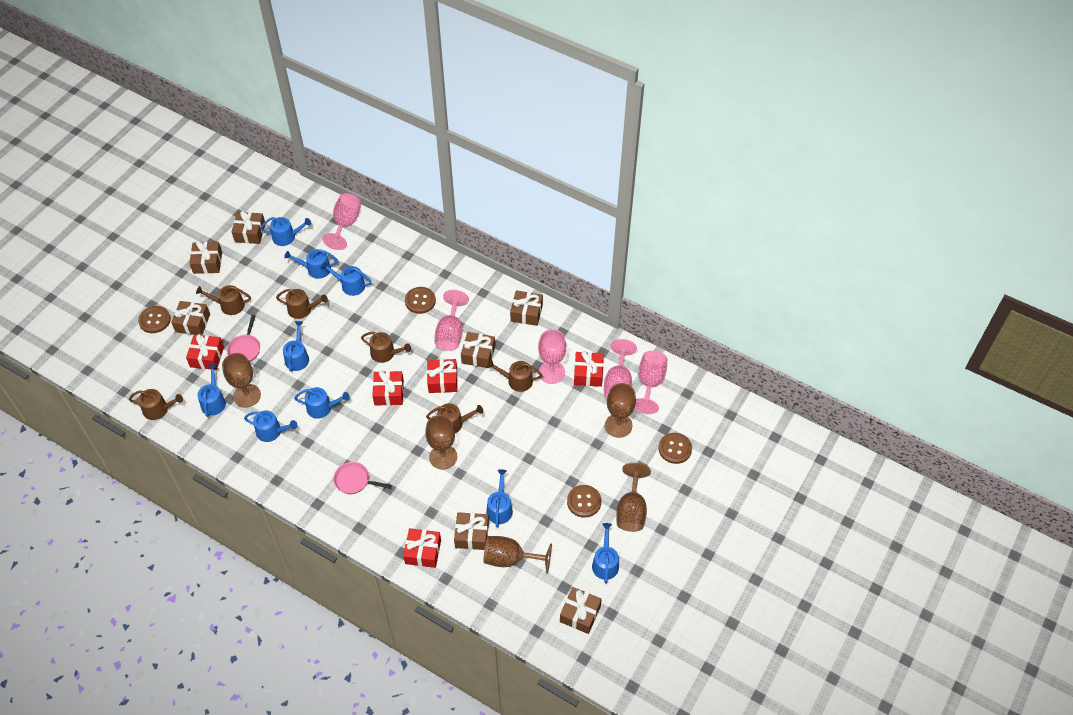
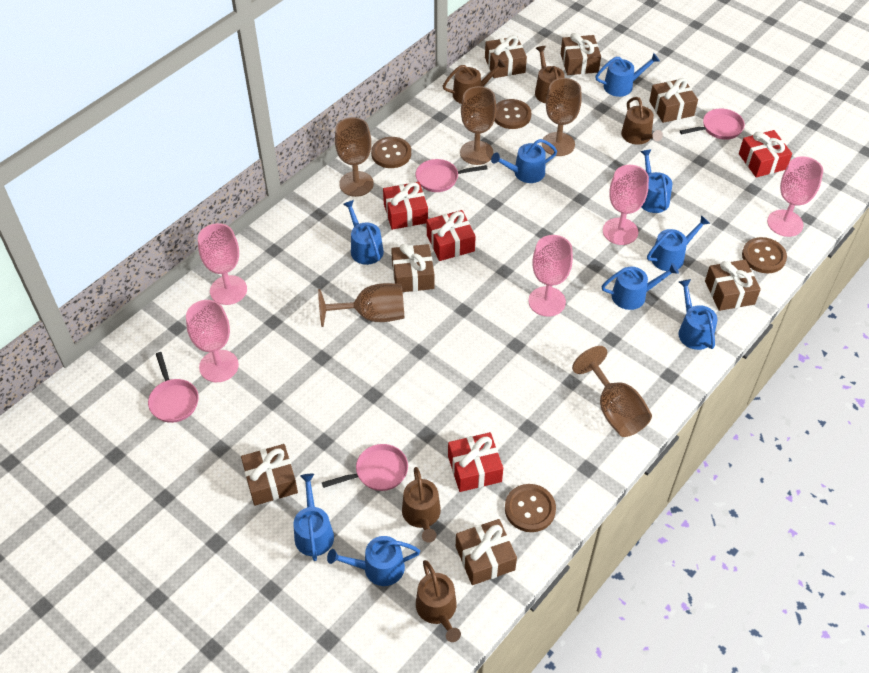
brown watering can: 6 -> 5
pink pan: 2 -> 4
red gift: 5 -> 4

